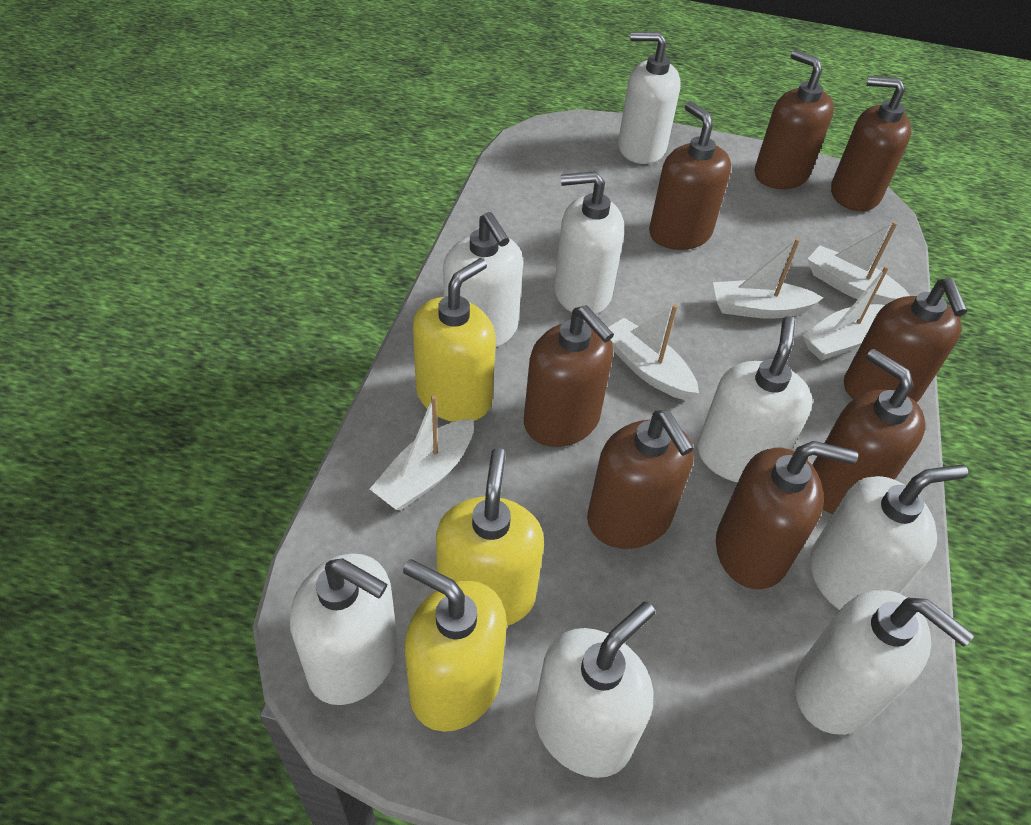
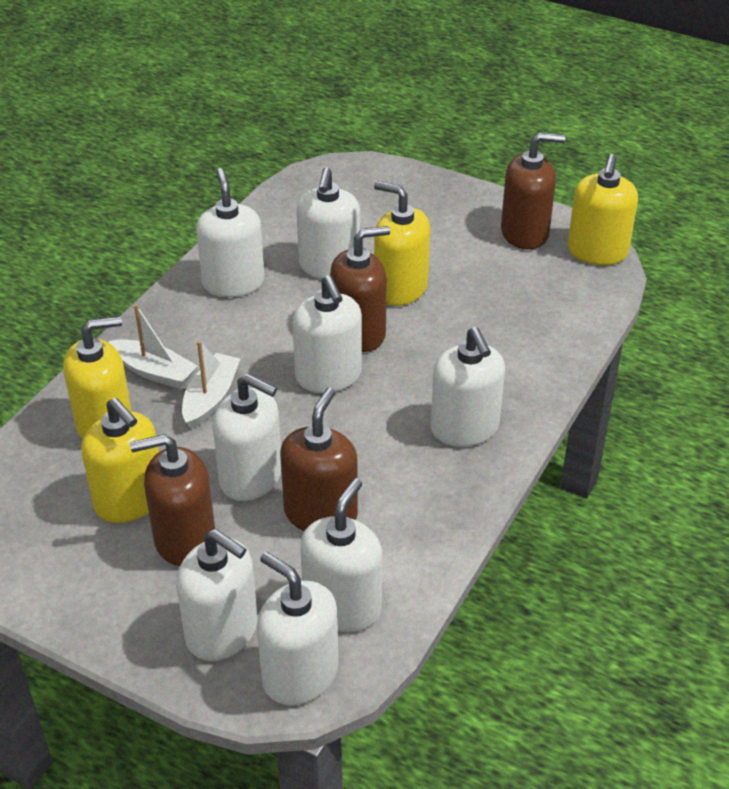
brown soap dispenser: 8 -> 4
white boat: 5 -> 2
yellow soap dispenser: 3 -> 4

